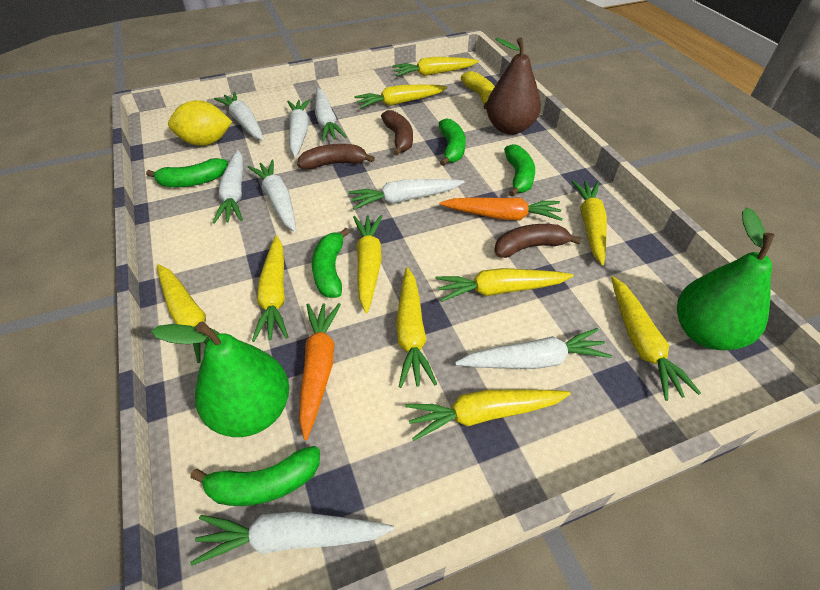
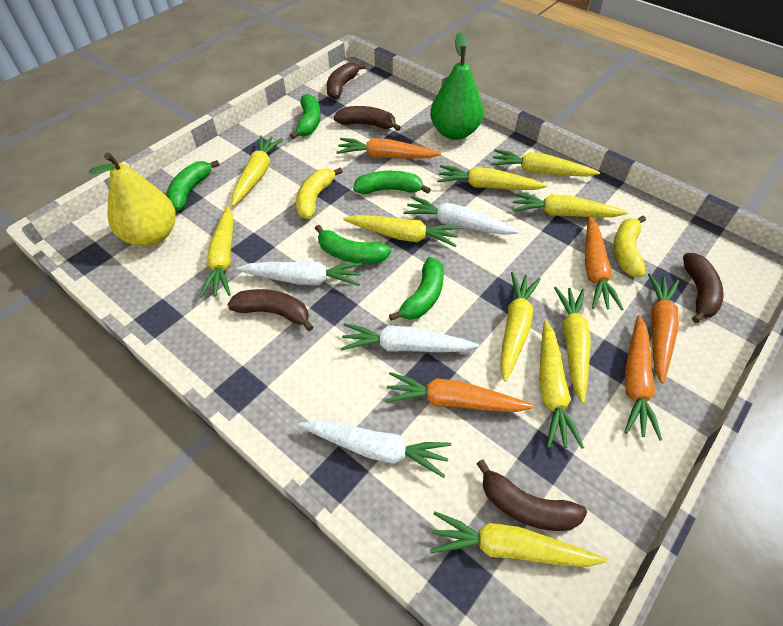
brown banana: 3 -> 5
brown pear: 1 -> 0
green pear: 2 -> 1
orange carrot: 2 -> 5
white carrot: 8 -> 4
yellow banana: 1 -> 2
yellow lemon: 1 -> 0
yellow pear: 0 -> 1

